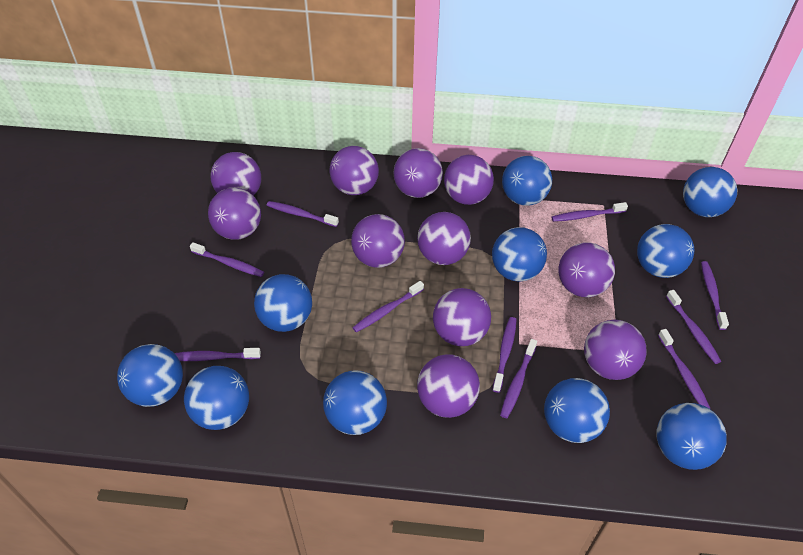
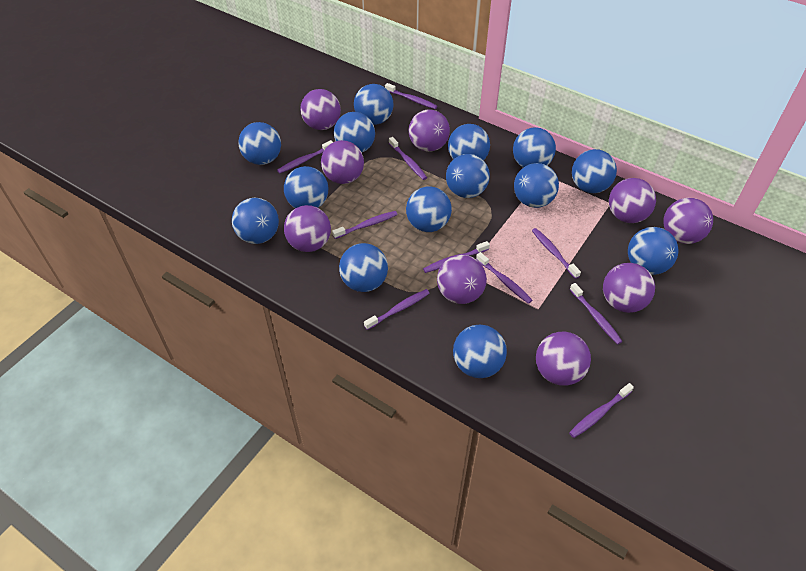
blue ball: 10 -> 14
purple ball: 11 -> 9

